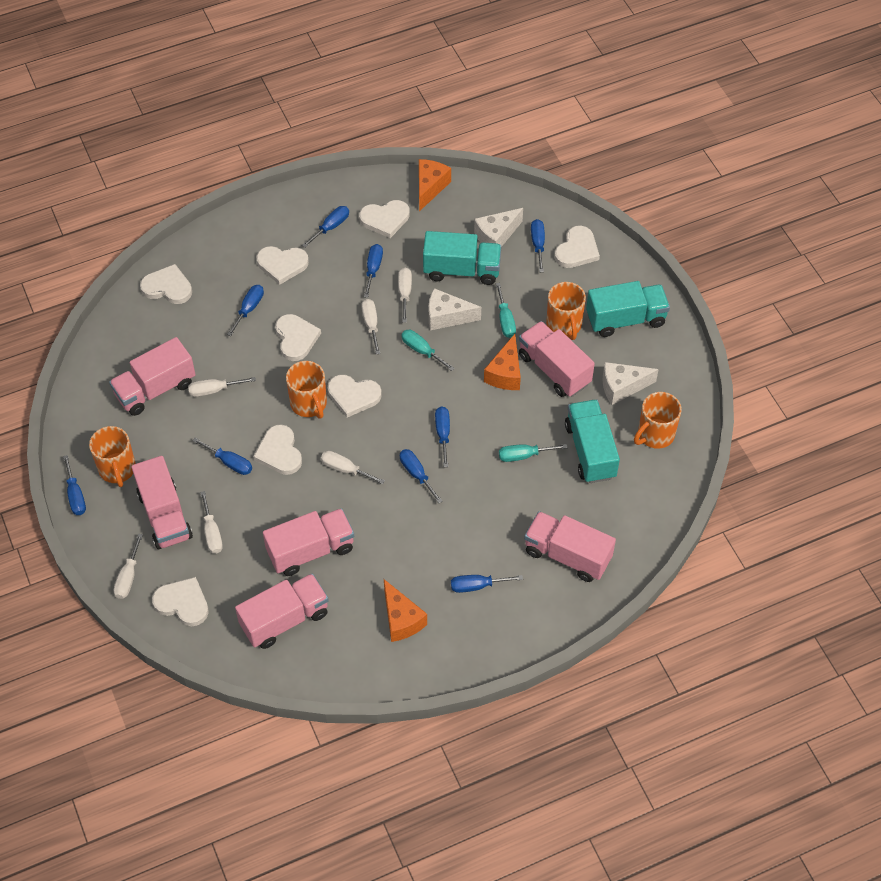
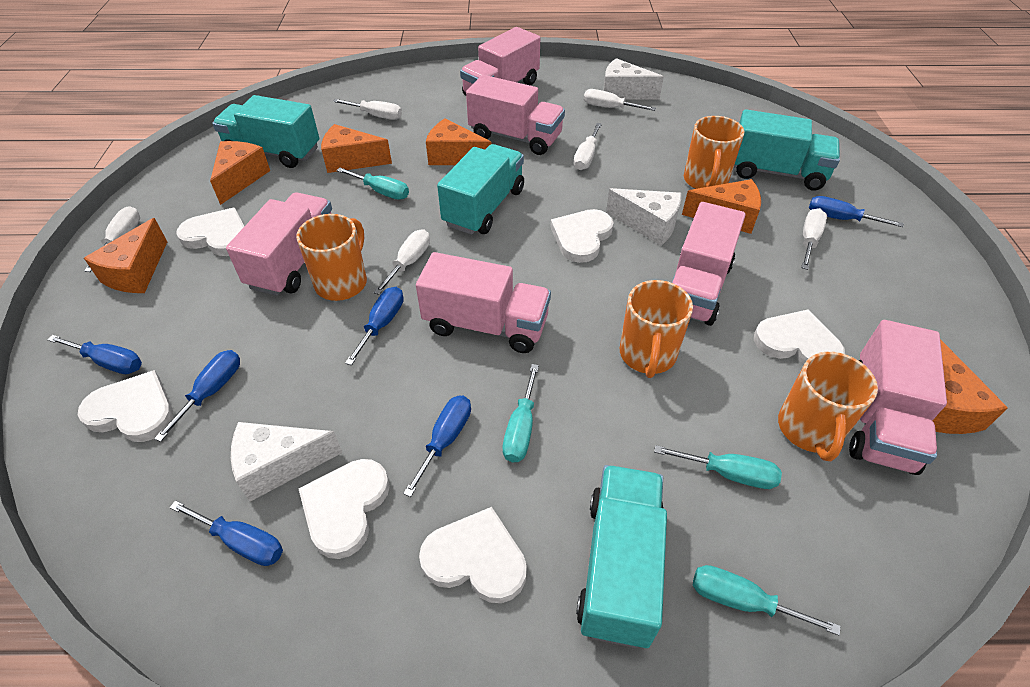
blue screwdriver: 9 -> 6
orange cheese: 3 -> 6
turquoise screwdriver: 3 -> 4
turquoise truck: 3 -> 4
white heart: 8 -> 6

